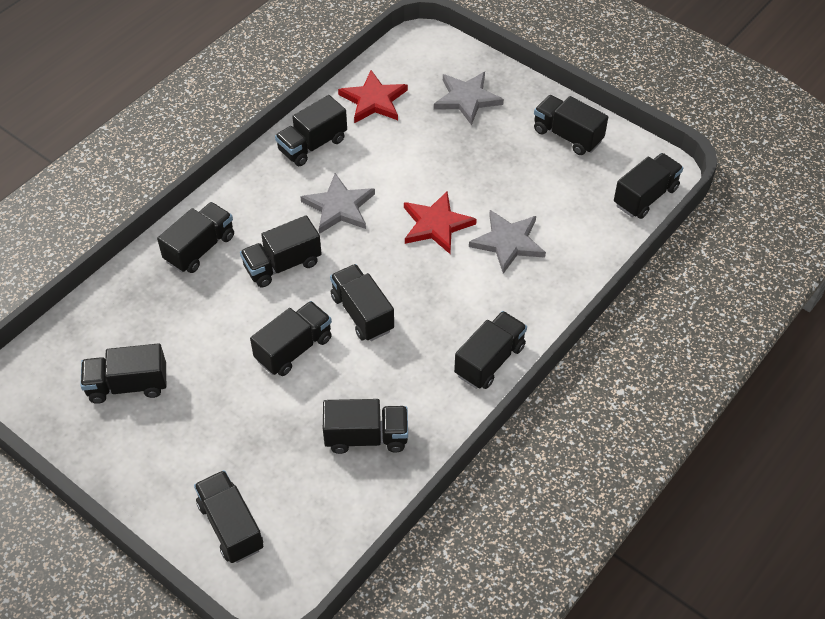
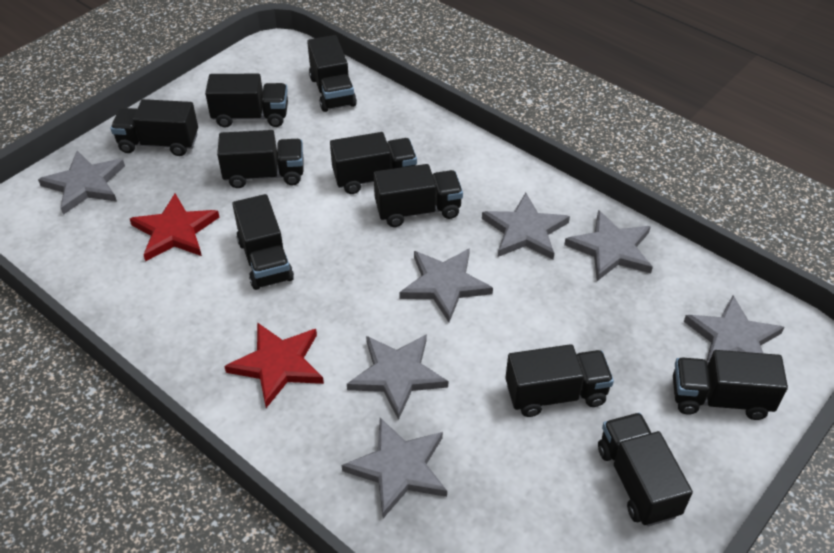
black truck: 11 -> 10
grey star: 3 -> 7

